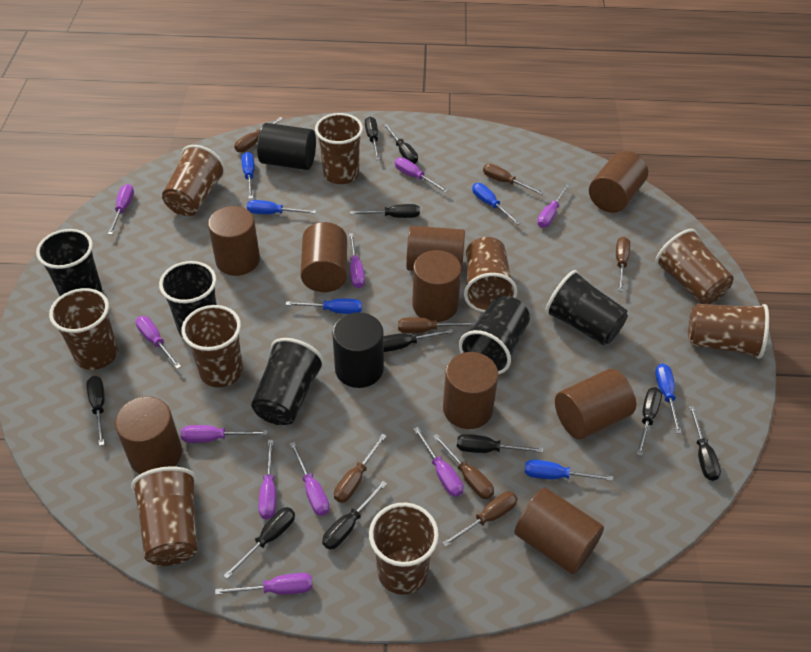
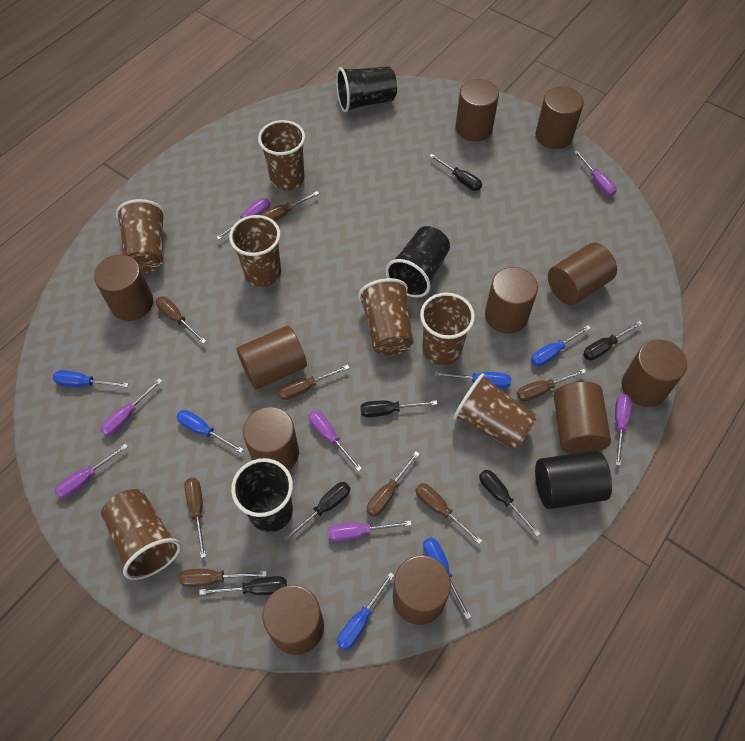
black cup: 5 -> 3
black cylinder: 2 -> 1
black screwdriver: 10 -> 6
brown cup: 9 -> 7
brown cylinder: 9 -> 11
brown screwdriver: 7 -> 8
purple screwdriver: 10 -> 7

